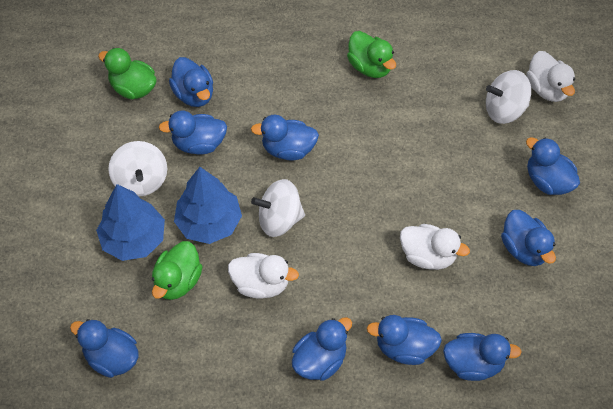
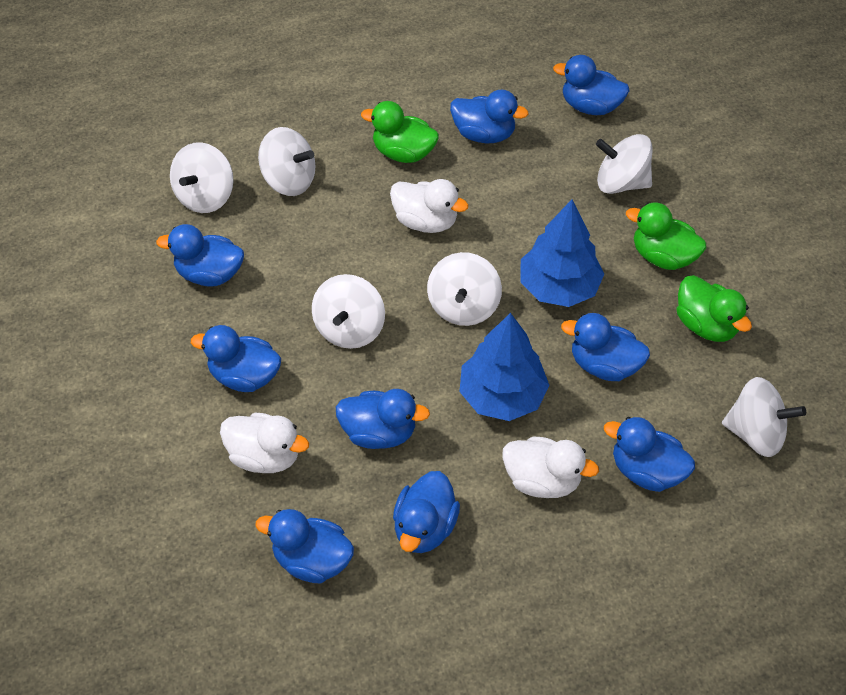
white spinning top: 3 -> 6

